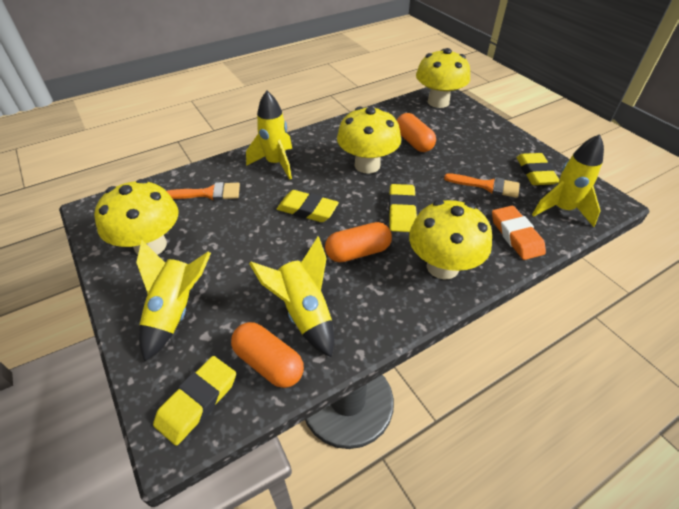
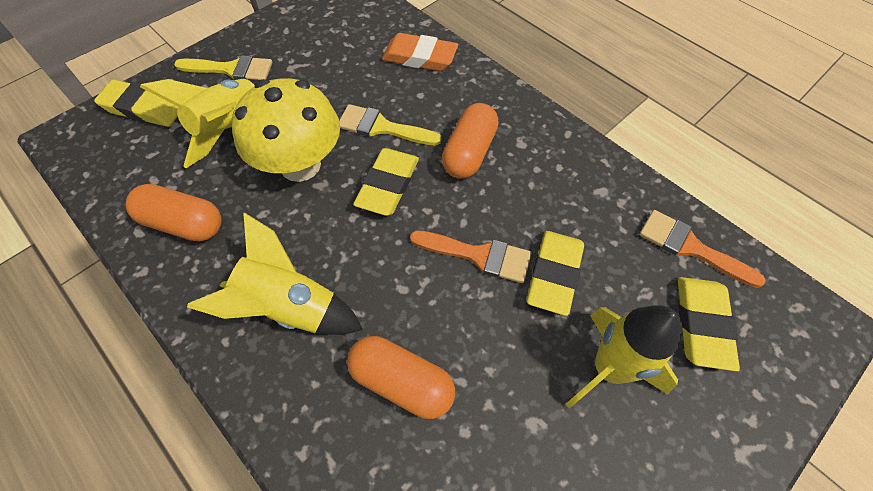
yellow brush: 0 -> 2
yellow mushroom: 4 -> 1
yellow rocket: 4 -> 3

